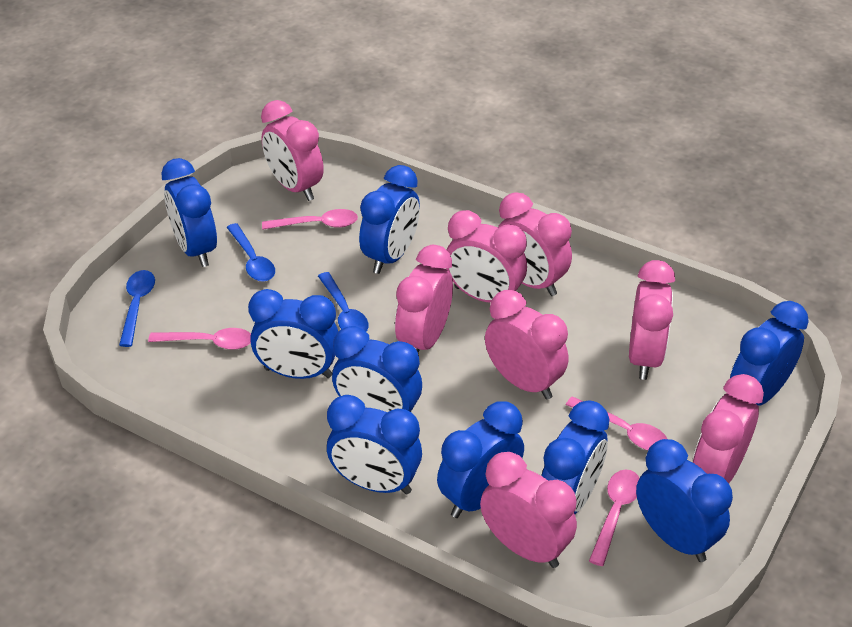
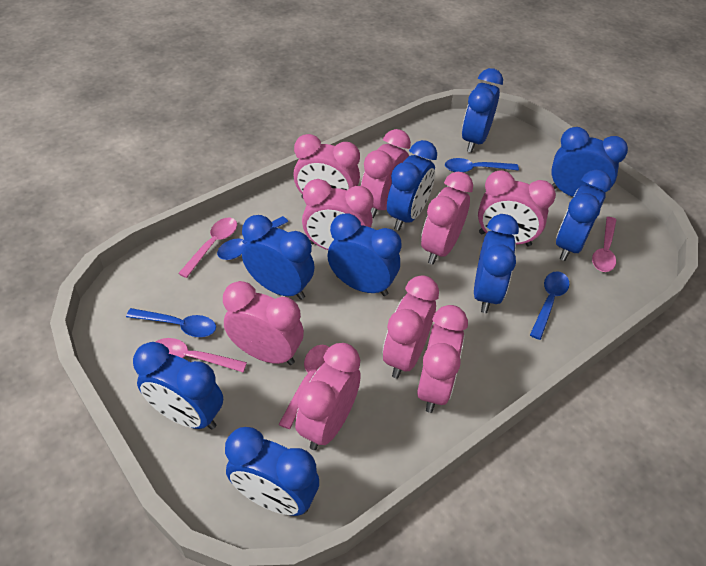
blue spoon: 3 -> 4
pink clock: 8 -> 9

